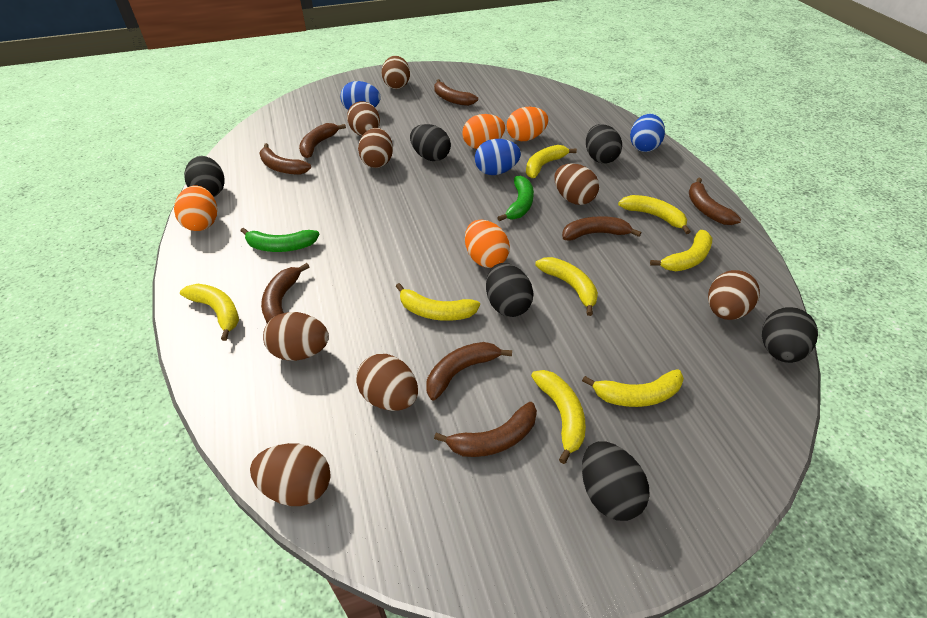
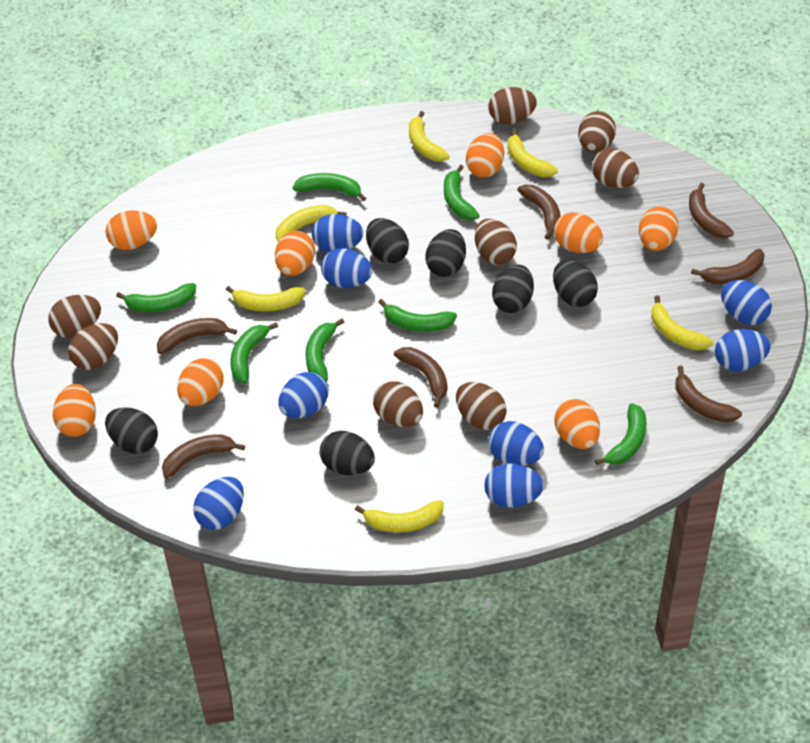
blue egg: 3 -> 8
brown banana: 8 -> 7
green banana: 2 -> 7
orange egg: 4 -> 8
yellow banana: 8 -> 6

